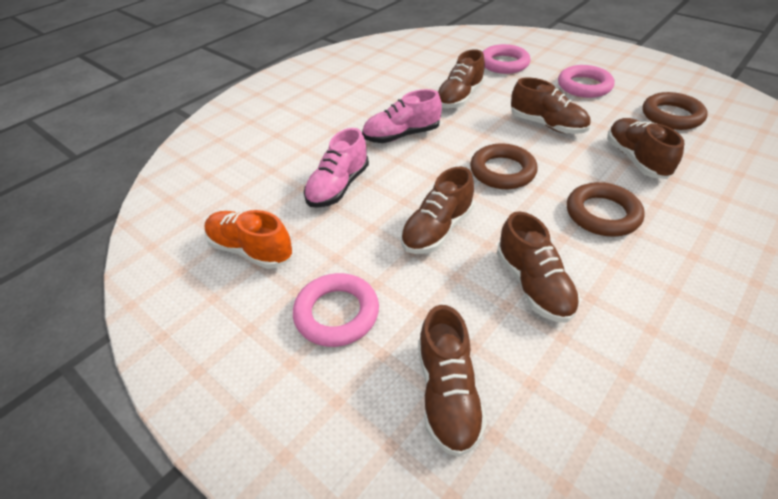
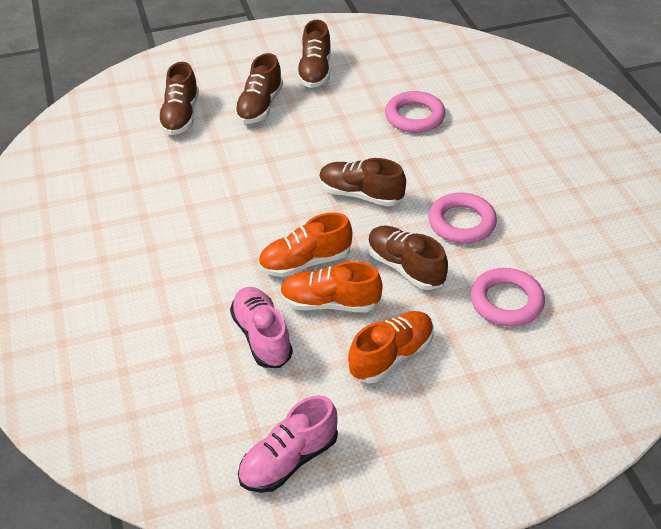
brown ring: 3 -> 0
brown shoe: 6 -> 5
orange shoe: 1 -> 3

